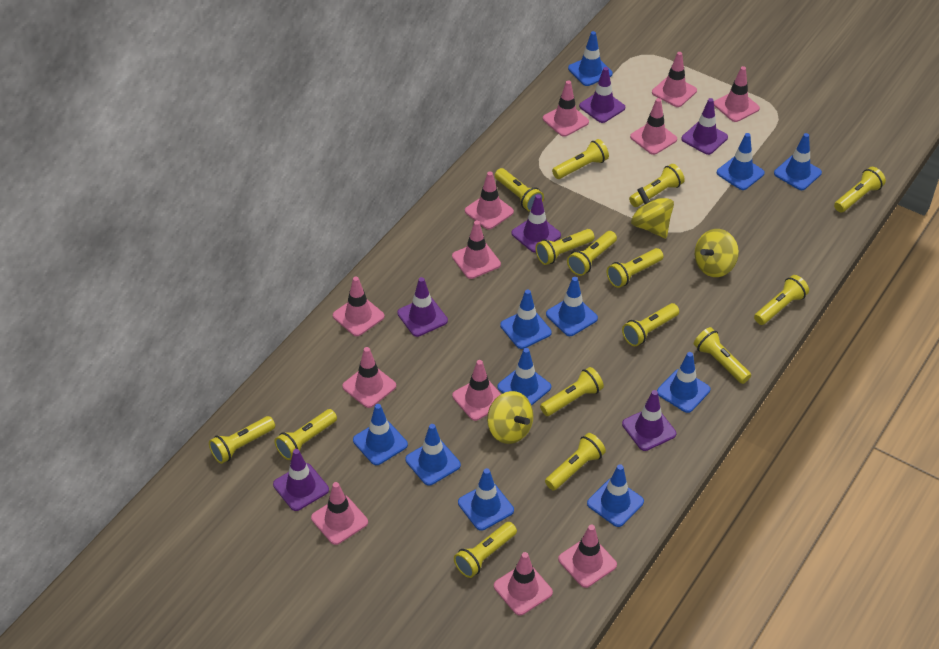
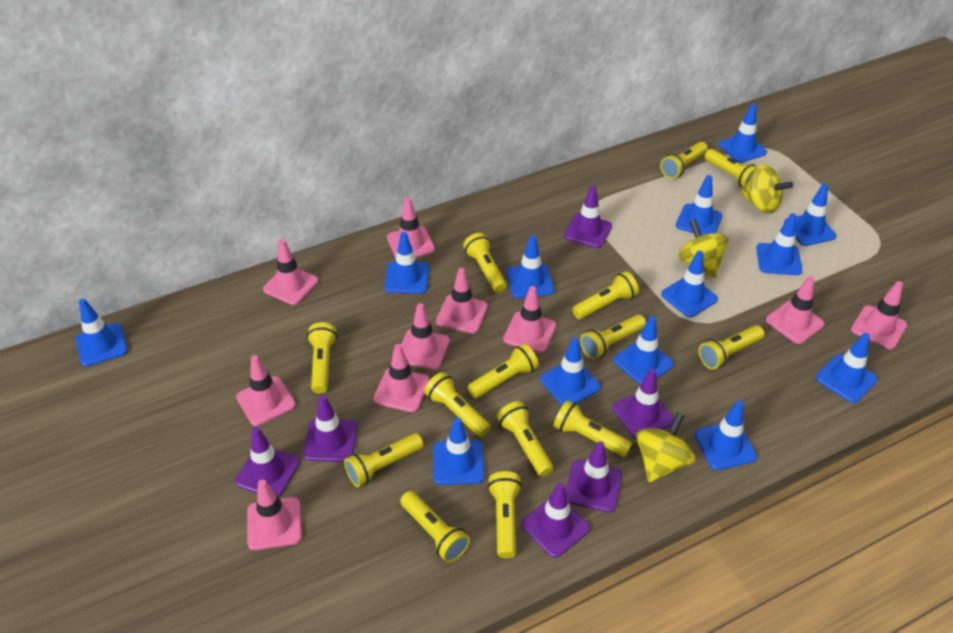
blue traffic cone: 11 -> 13
pink traffic cone: 12 -> 10
yellow flashlight: 15 -> 14

